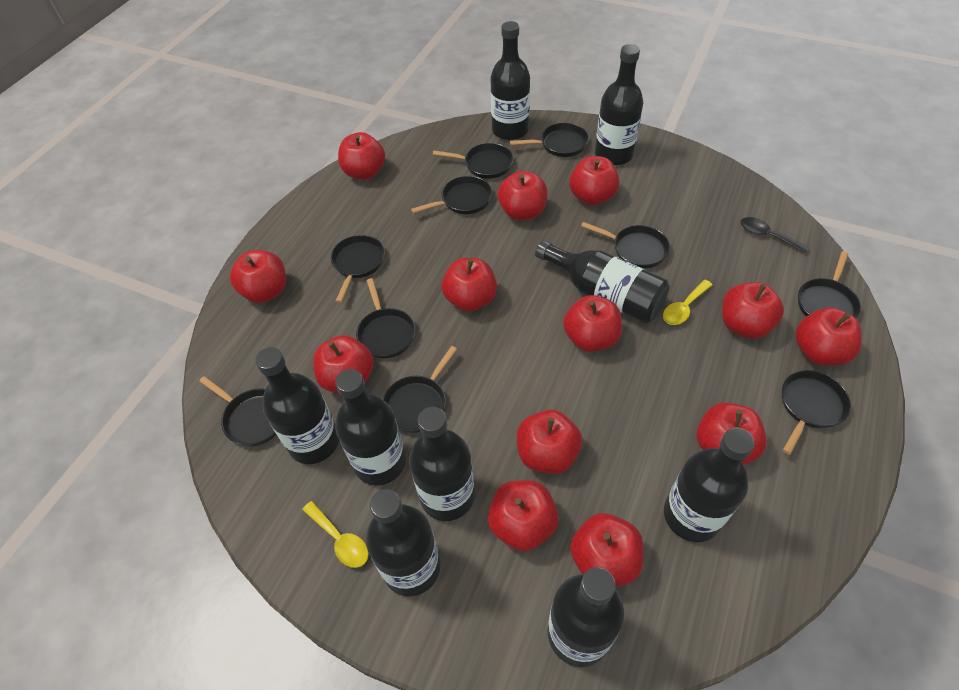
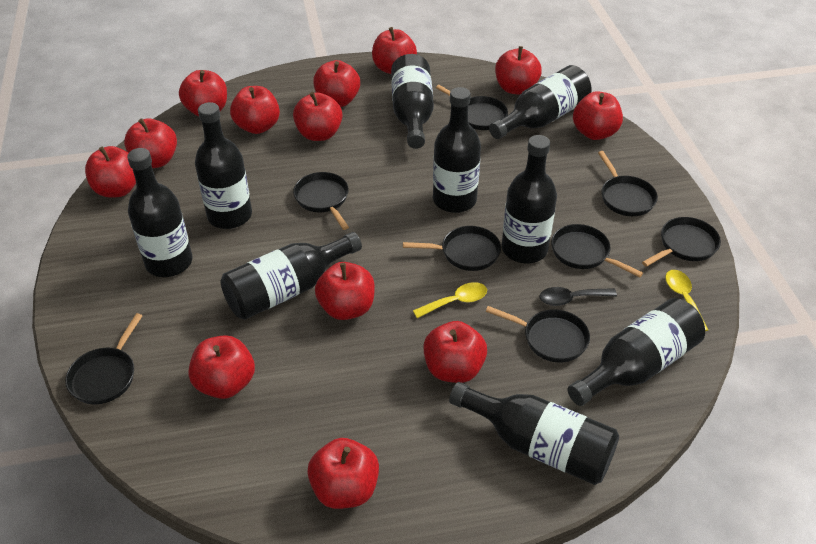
black pan: 10 -> 8

